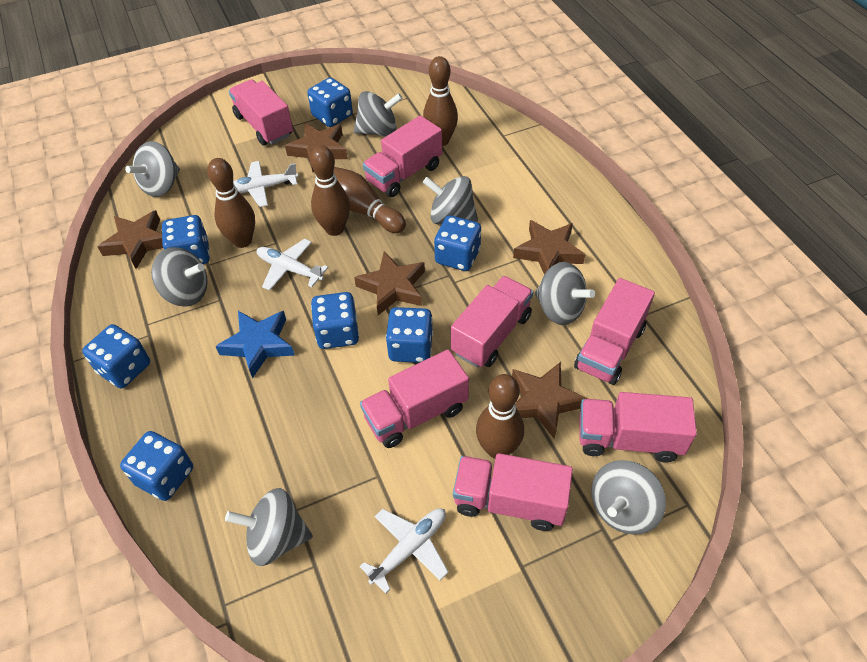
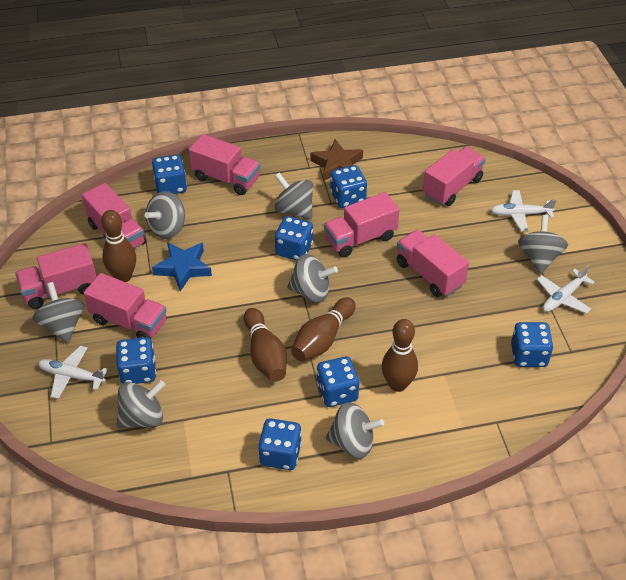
brown bowling pin: 5 -> 4
brown star: 5 -> 1

